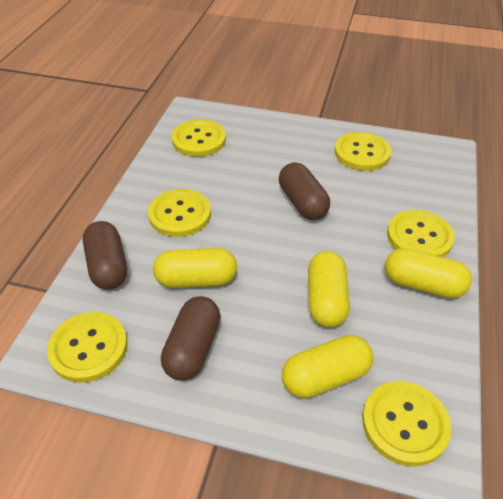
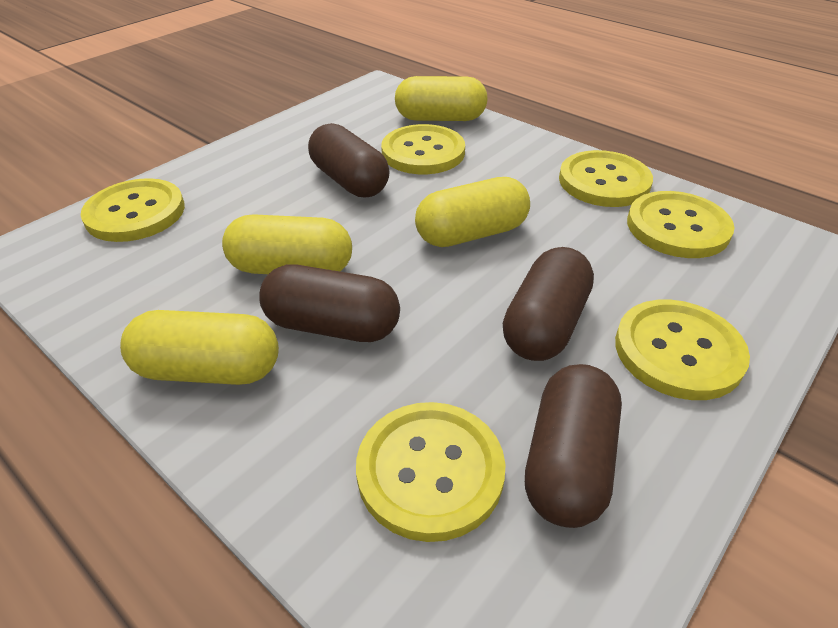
brown capsule: 3 -> 4

